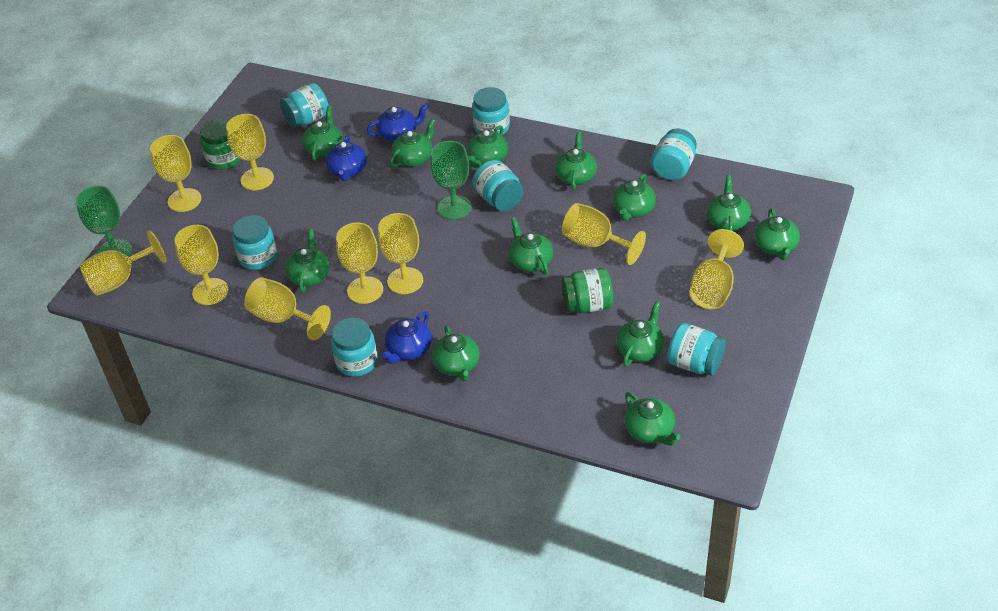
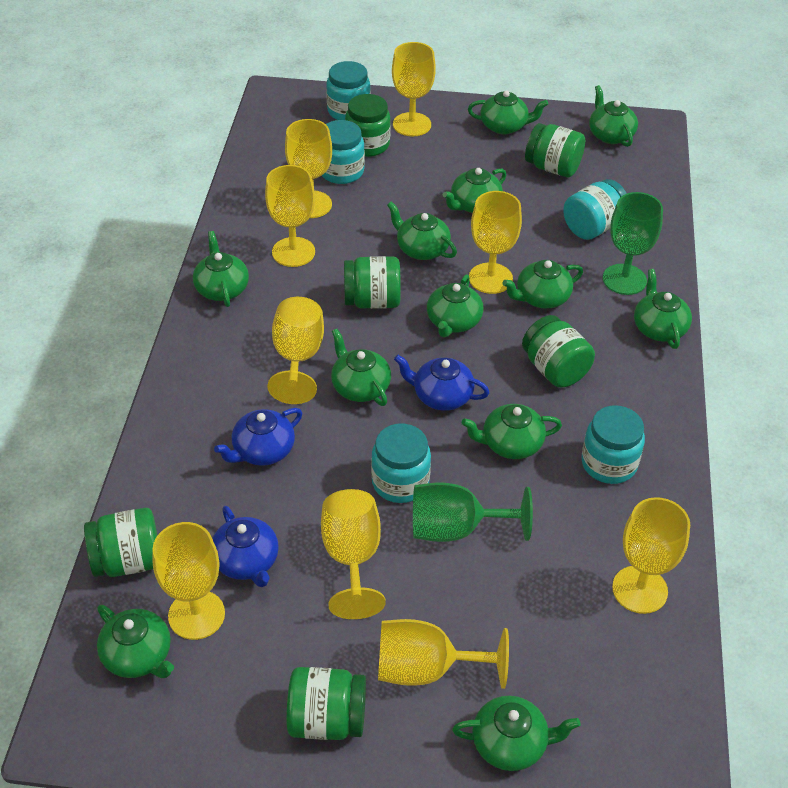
green jar: 2 -> 6
turquoise jar: 7 -> 5

